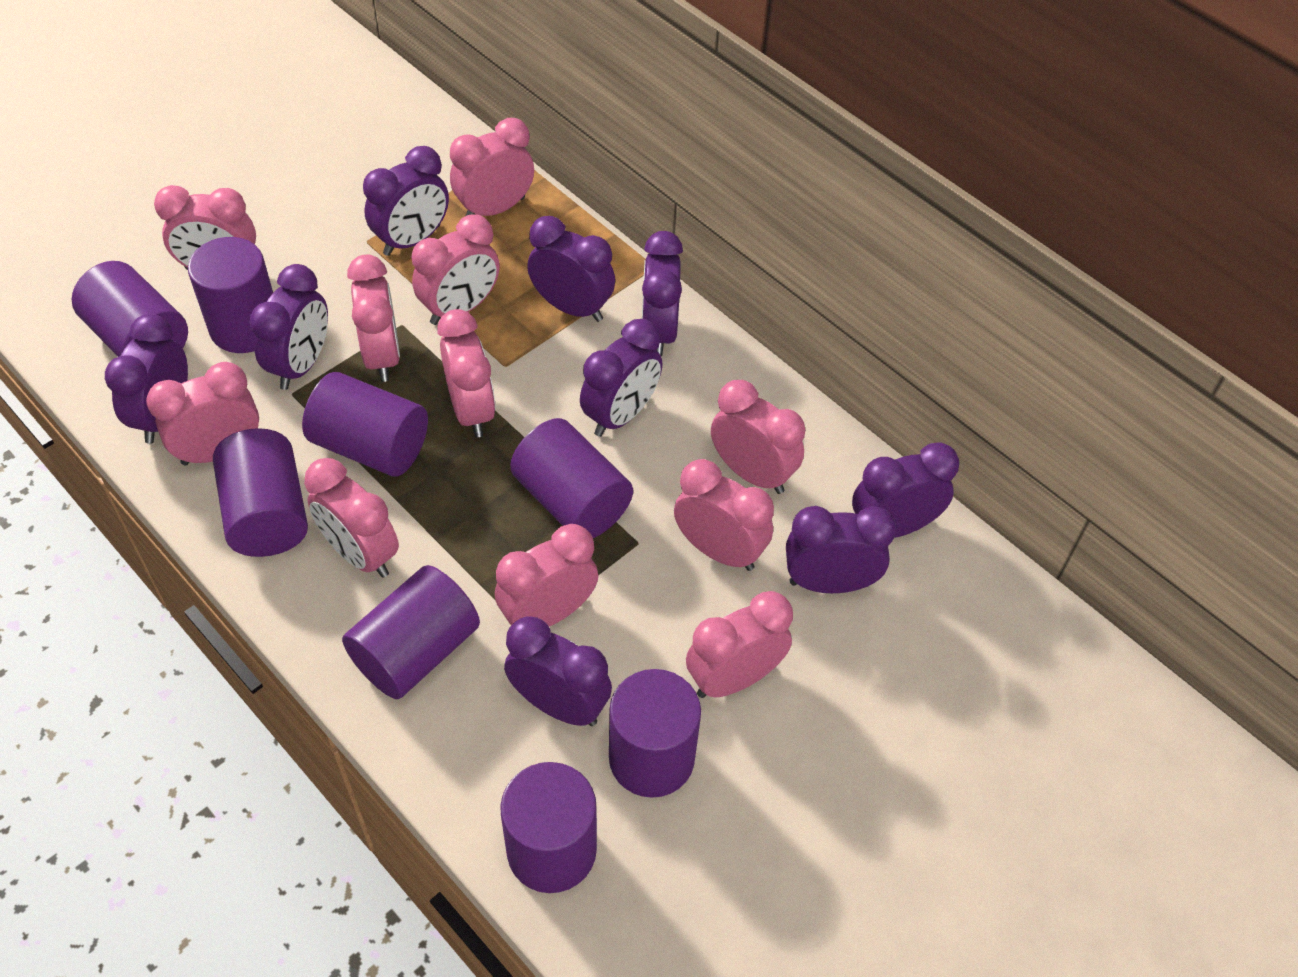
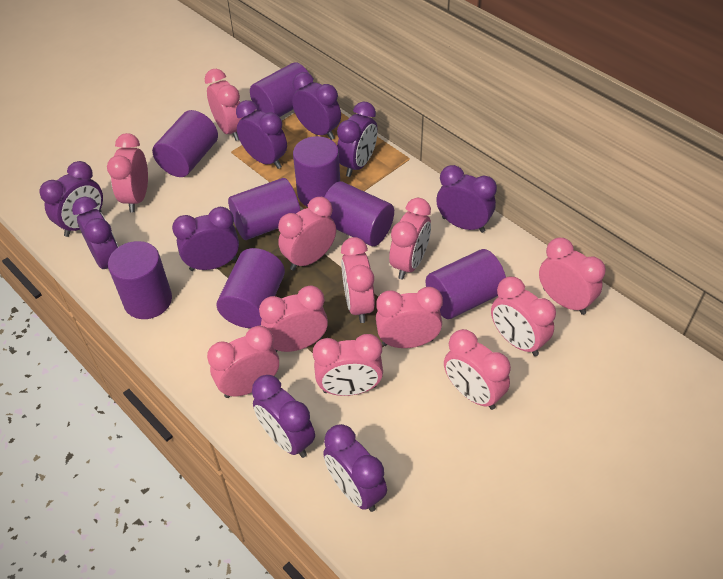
pink clock: 11 -> 12

